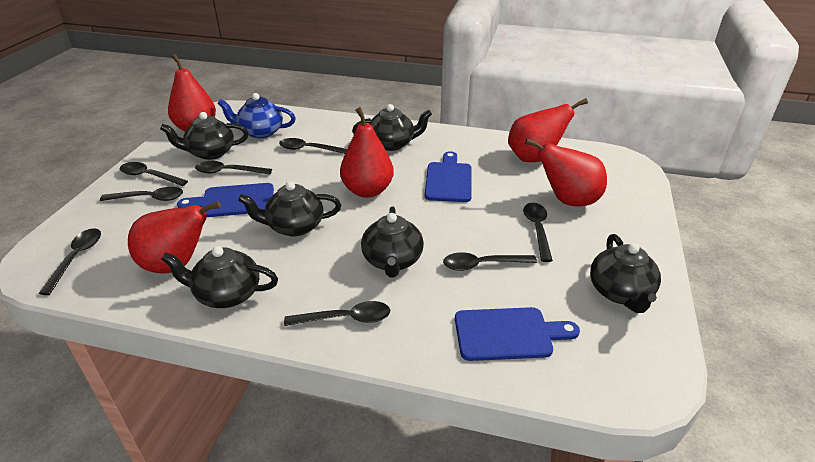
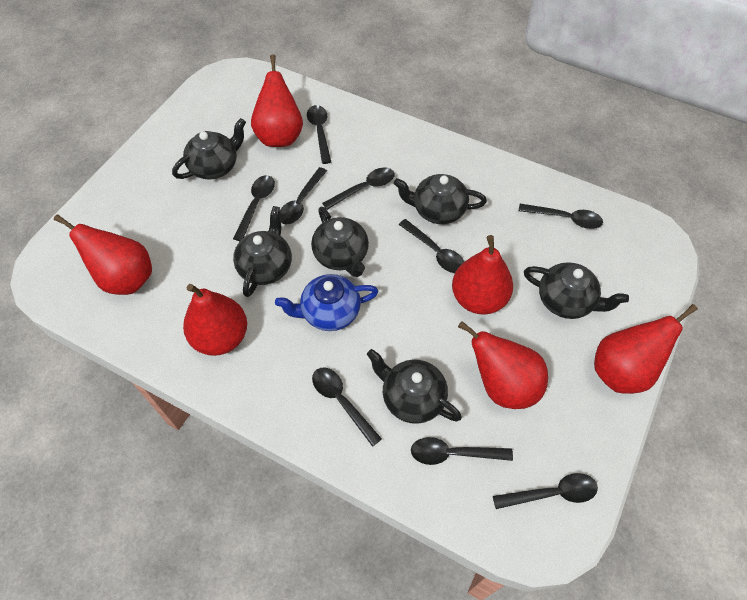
black spoon: 8 -> 9
blue cutting board: 3 -> 0
red pear: 5 -> 6

